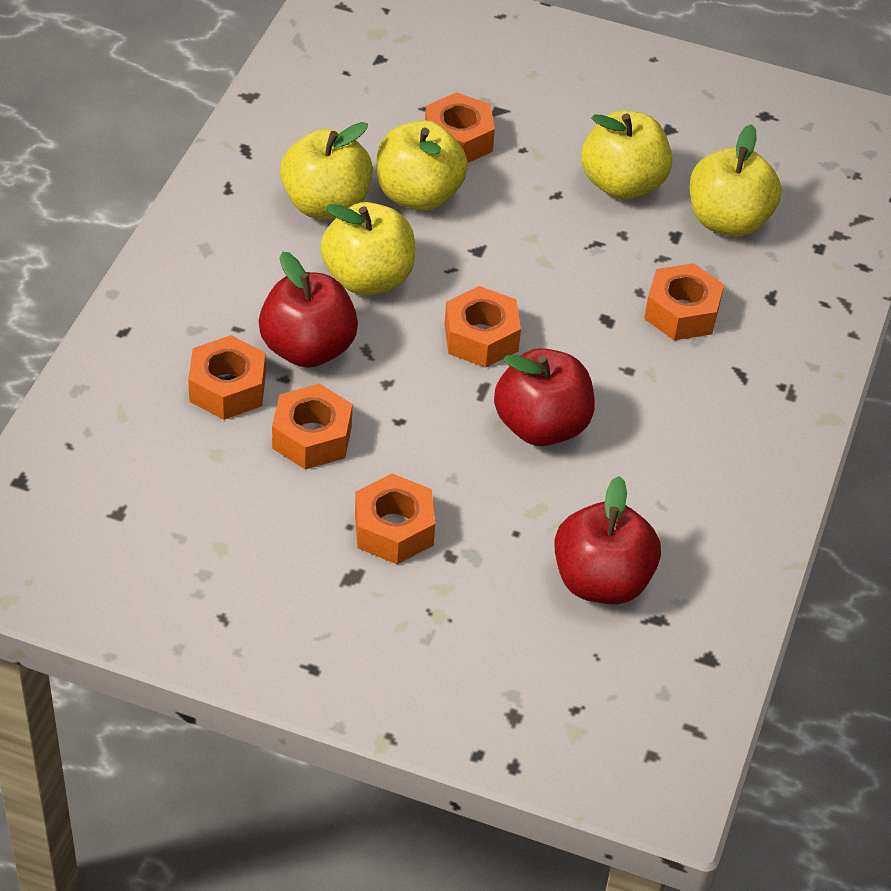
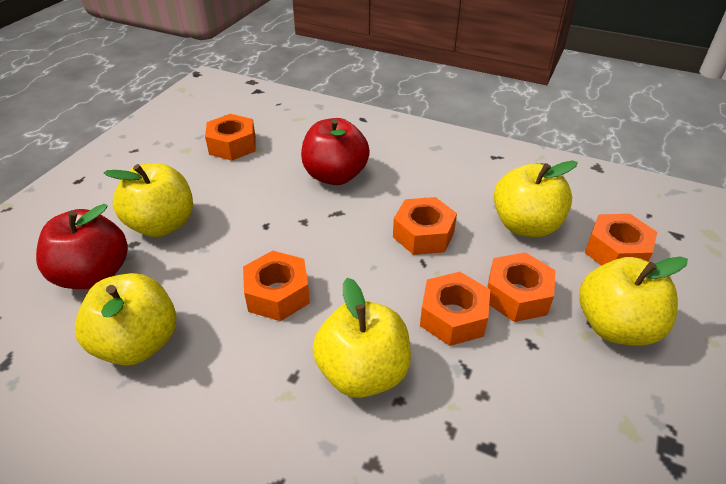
red apple: 3 -> 2

